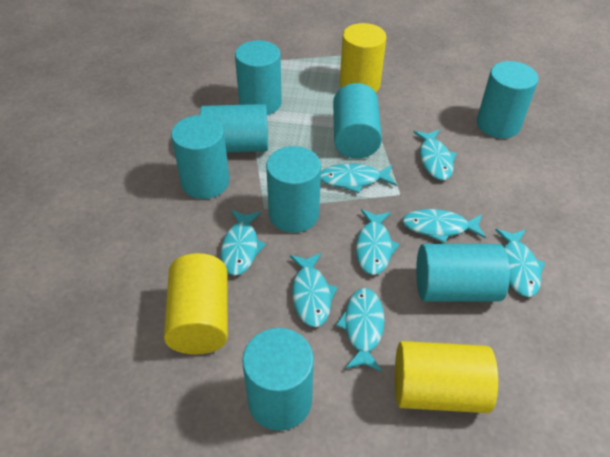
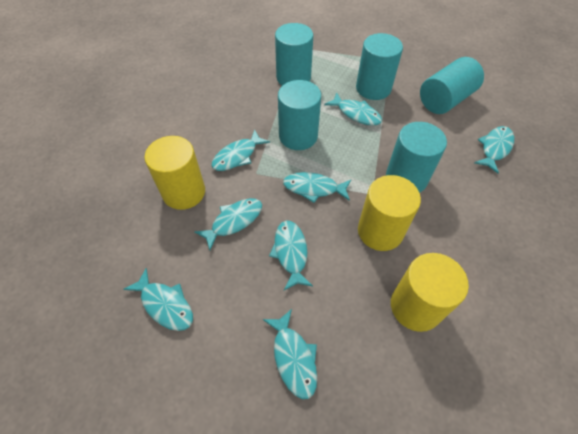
turquoise cylinder: 8 -> 5

